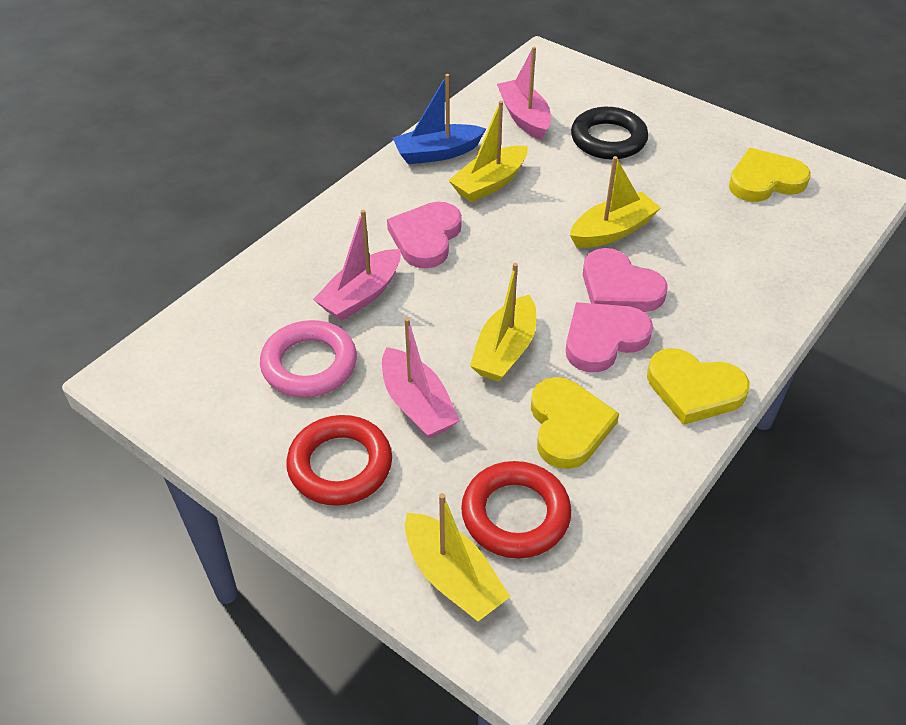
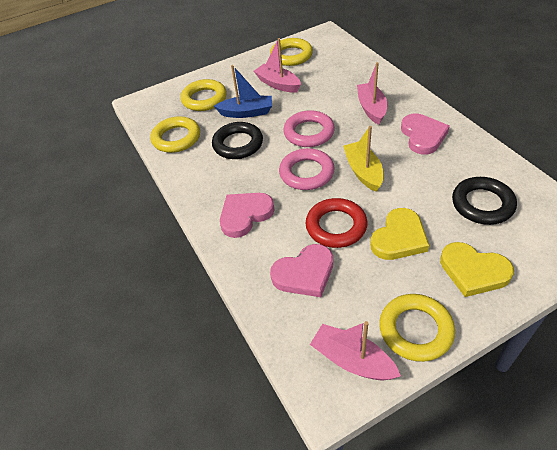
black ring: 1 -> 2
pink ring: 1 -> 2
red ring: 2 -> 1
yellow boat: 4 -> 1
yellow heart: 3 -> 2
yellow ring: 0 -> 4

